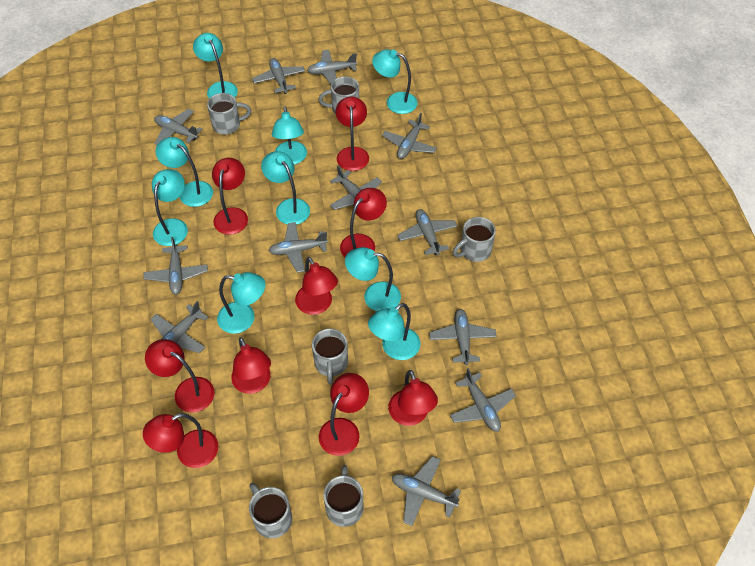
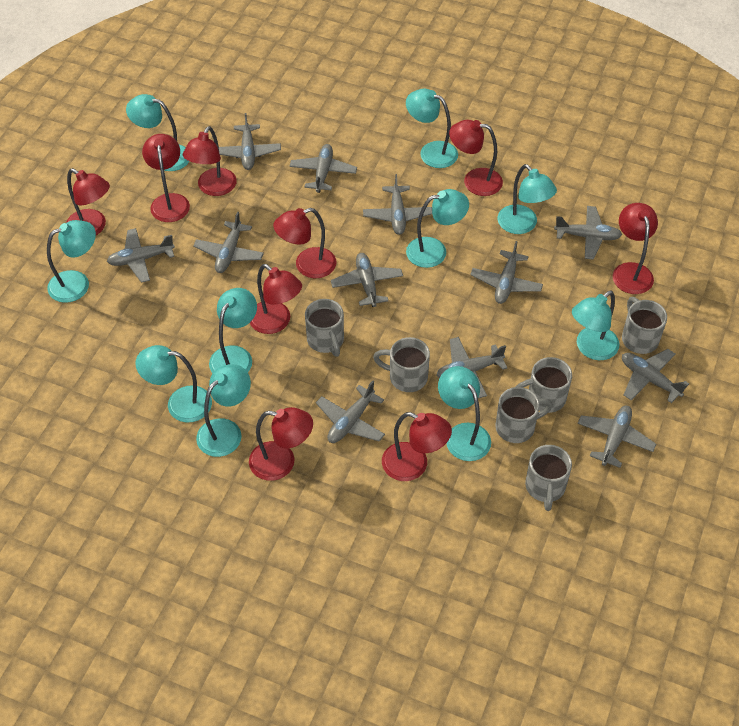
turquoise lamp: 9 -> 10

